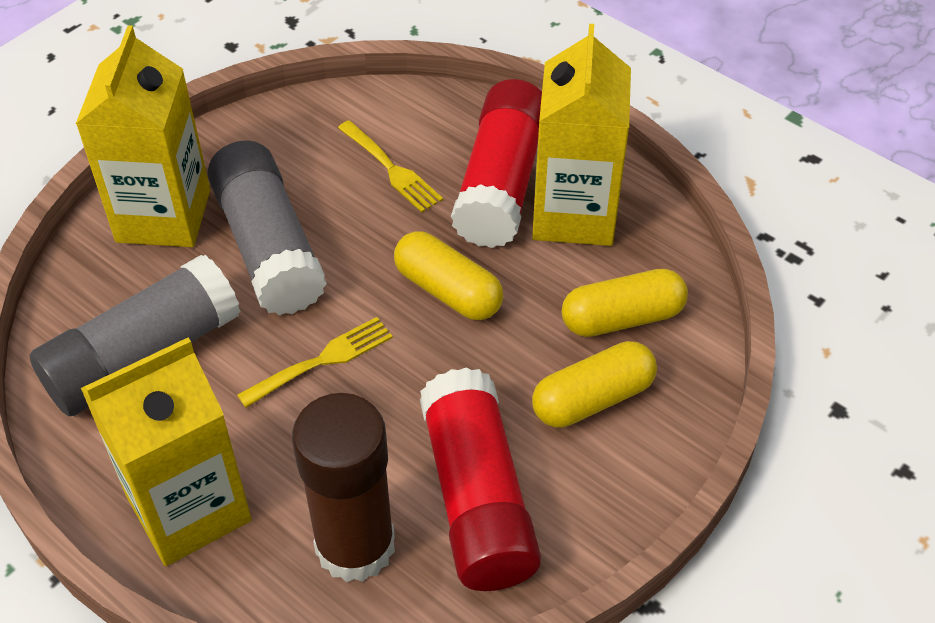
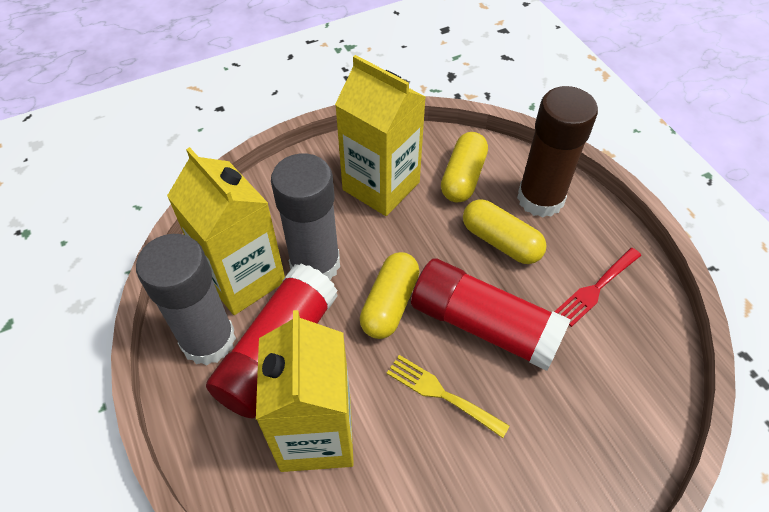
red fork: 0 -> 1
yellow fork: 2 -> 1

